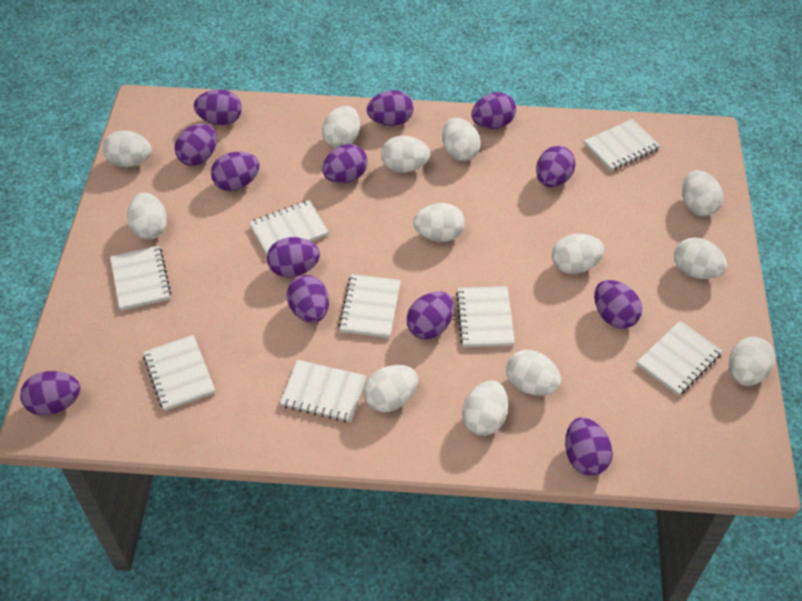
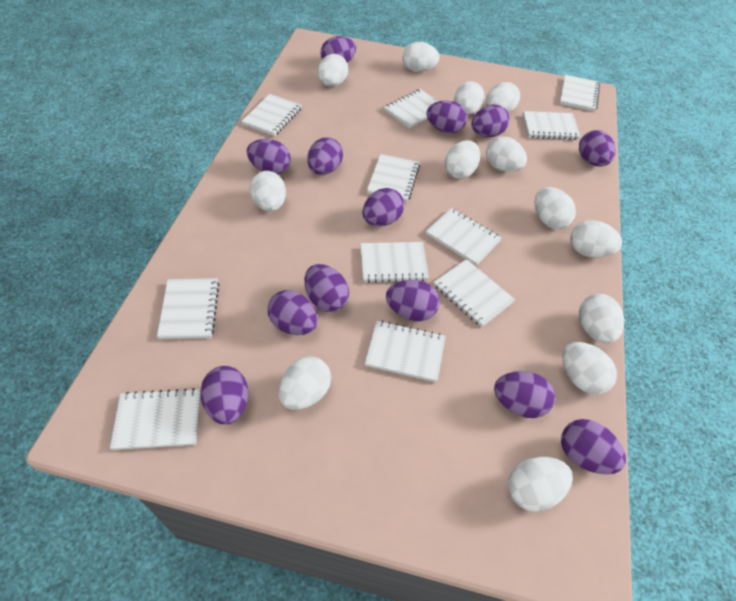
white notebook: 8 -> 11

